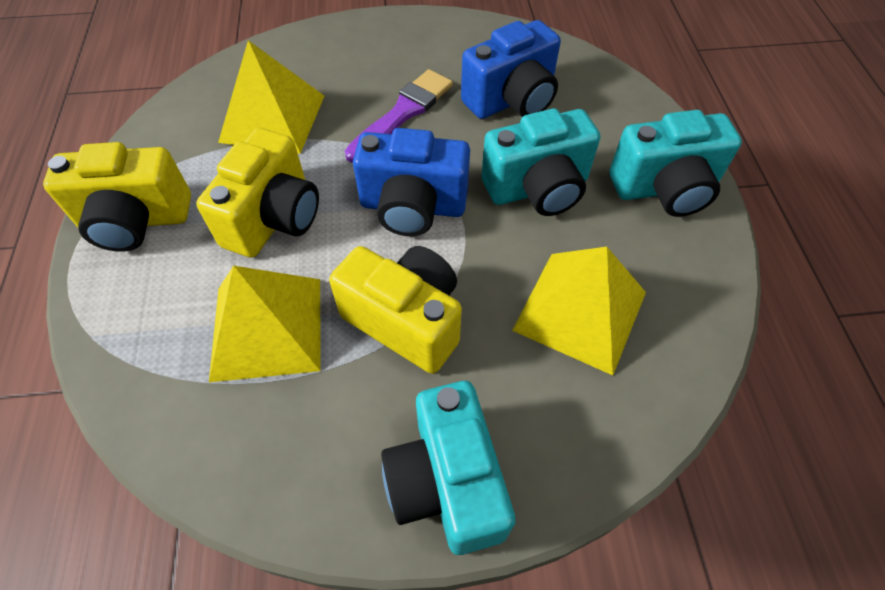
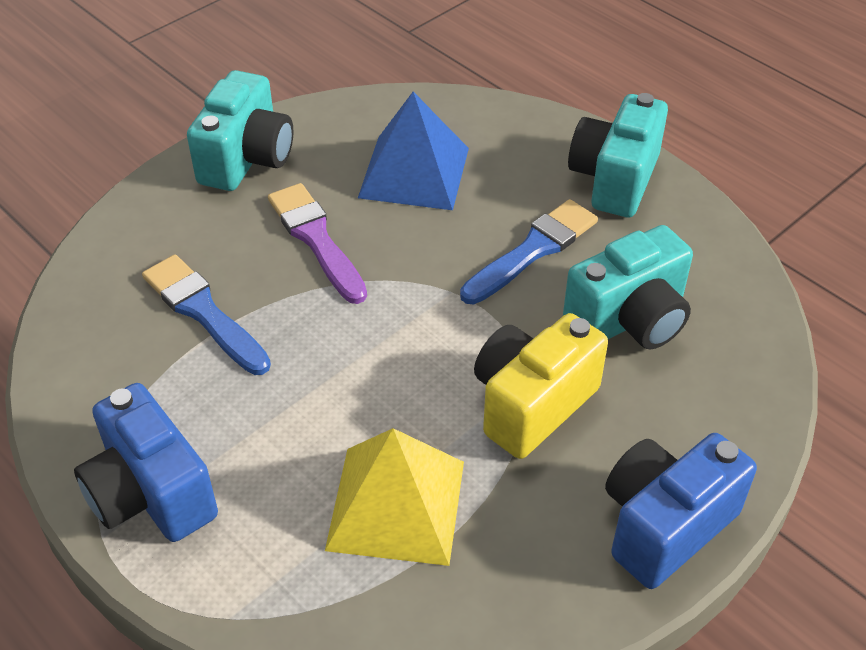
blue brush: 0 -> 2
blue pyramid: 0 -> 1
yellow camera: 3 -> 1
yellow pyramid: 3 -> 1

